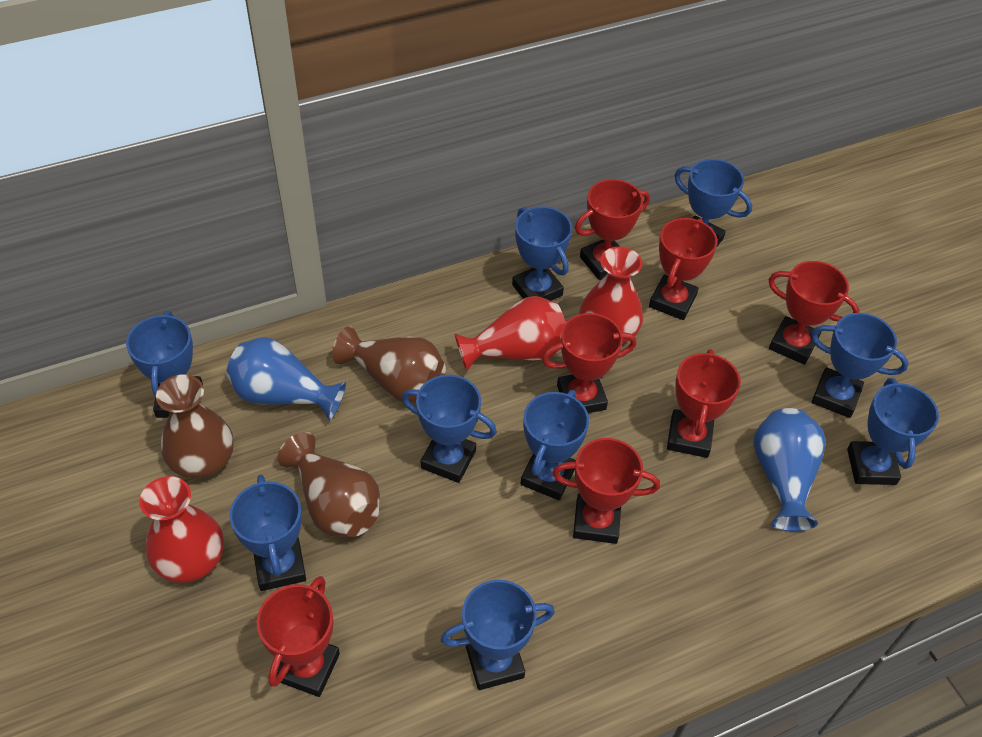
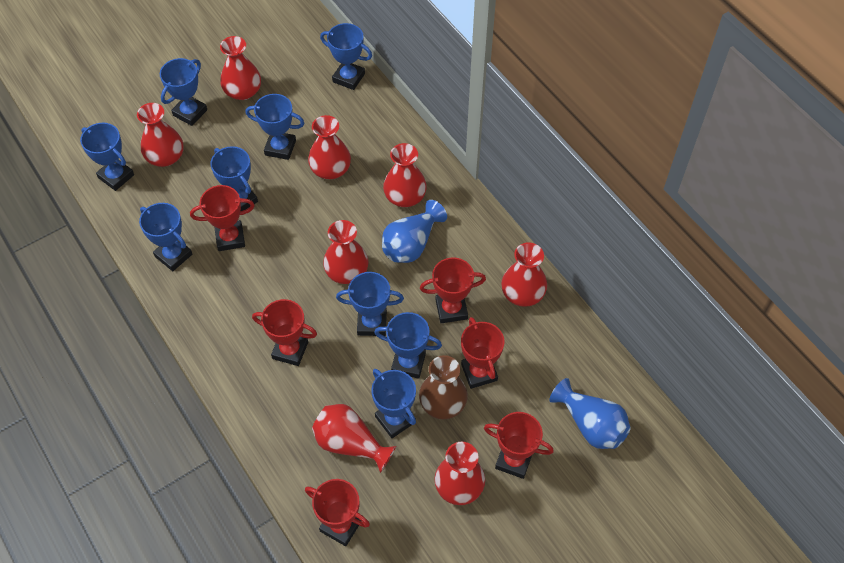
brown vase: 3 -> 1
red trophy: 7 -> 6
red vase: 3 -> 8

